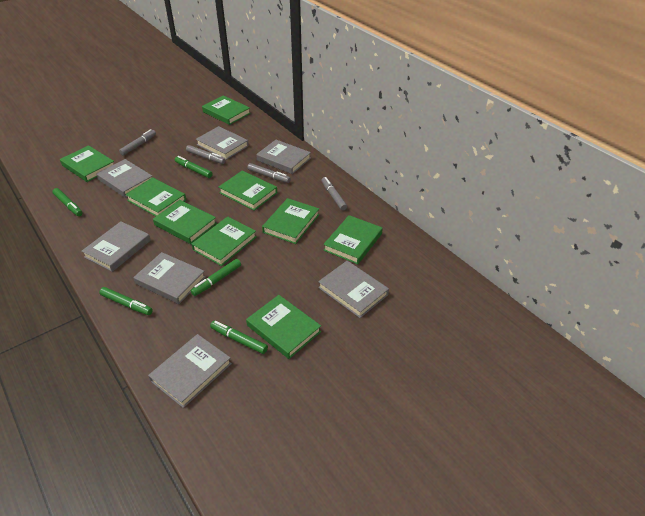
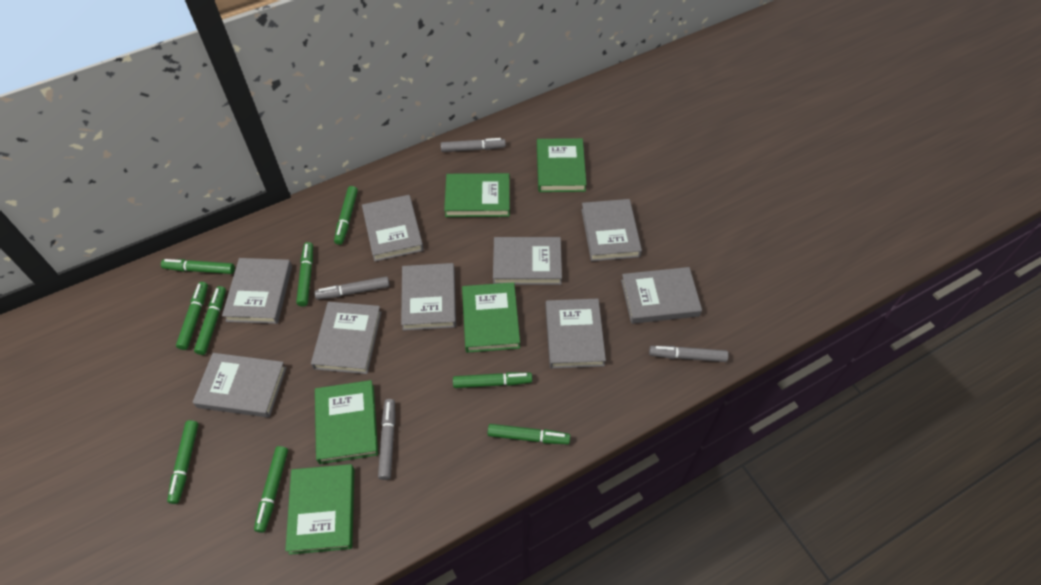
green book: 9 -> 5
green marker: 5 -> 9
grey book: 7 -> 9

